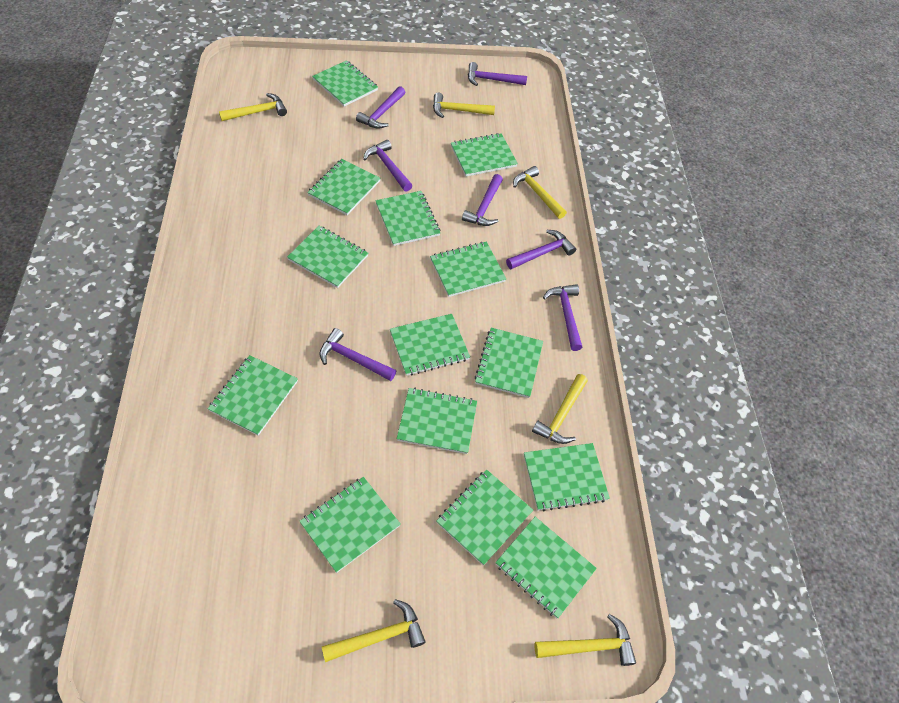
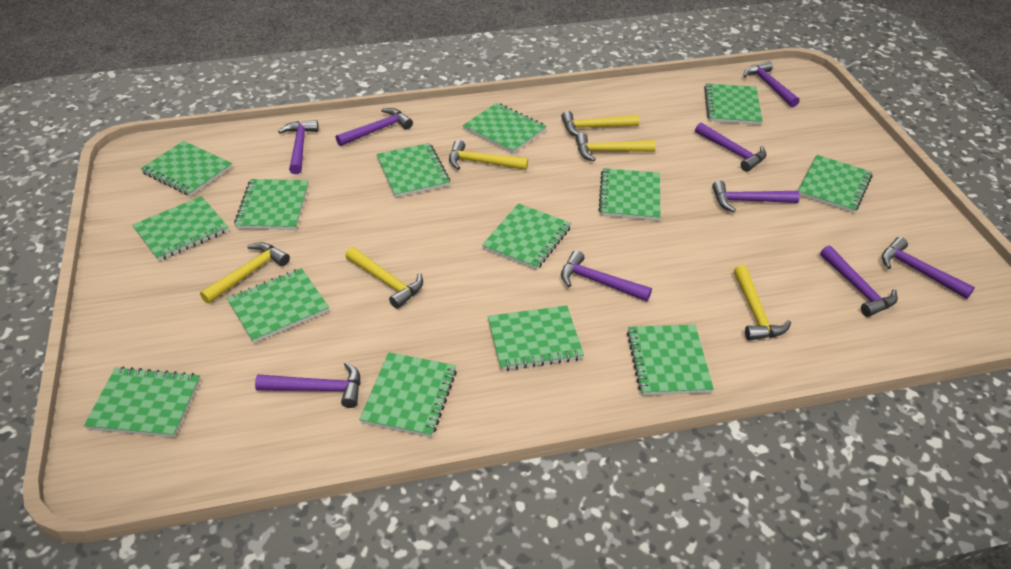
purple hammer: 7 -> 9

